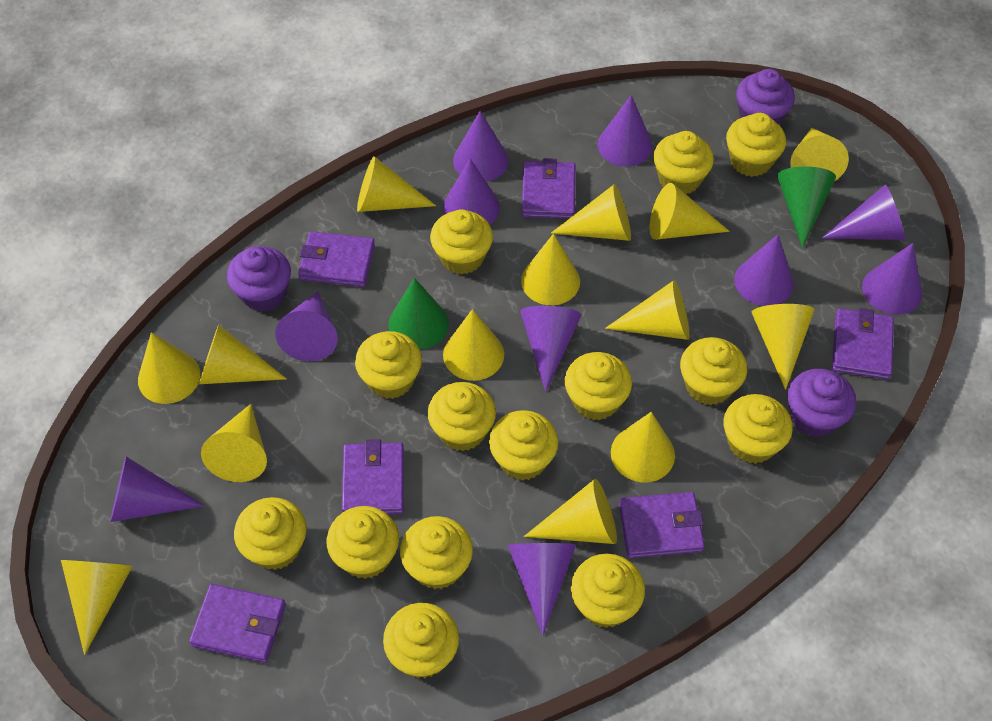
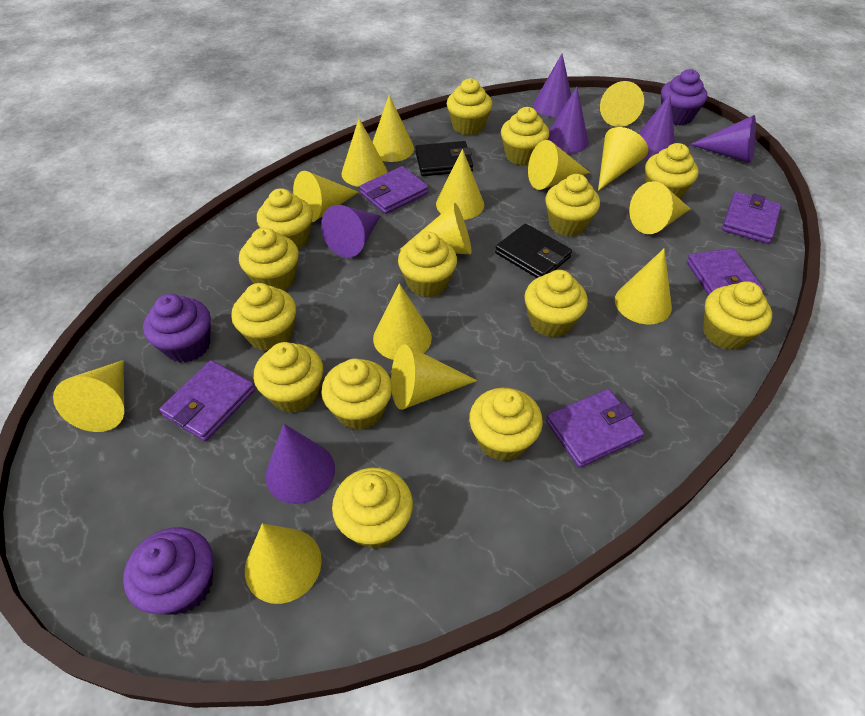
black wallet: 0 -> 2
green cone: 2 -> 0
purple cone: 10 -> 6
purple wallet: 6 -> 5

